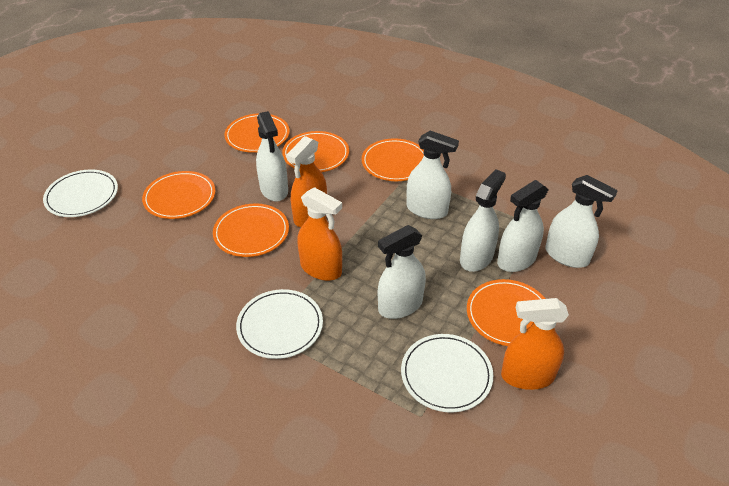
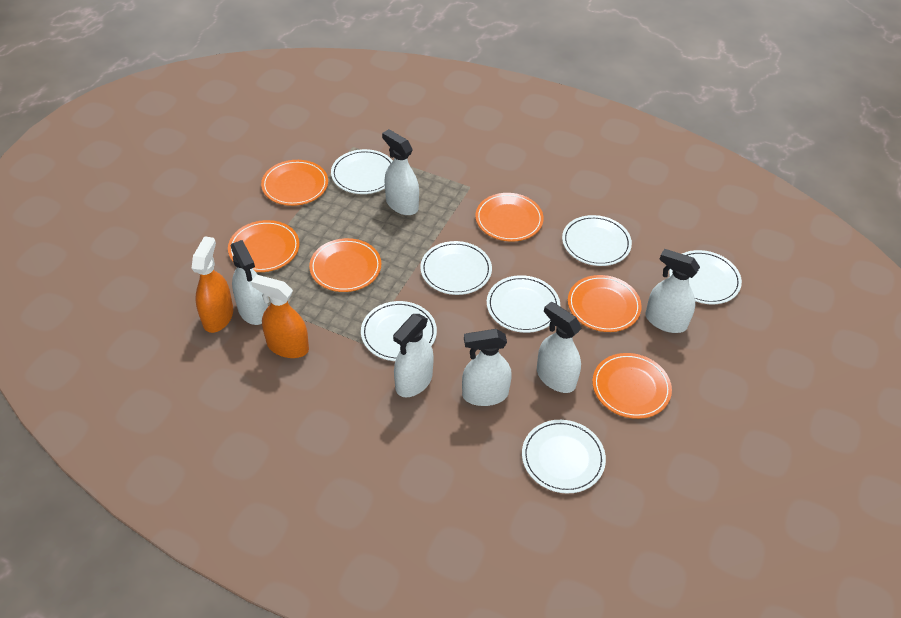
orange spray bottle: 3 -> 2
white plate: 3 -> 7

